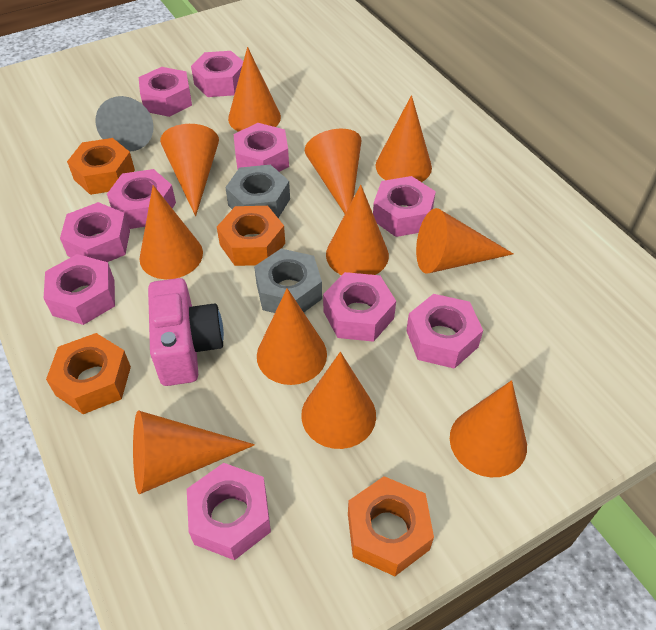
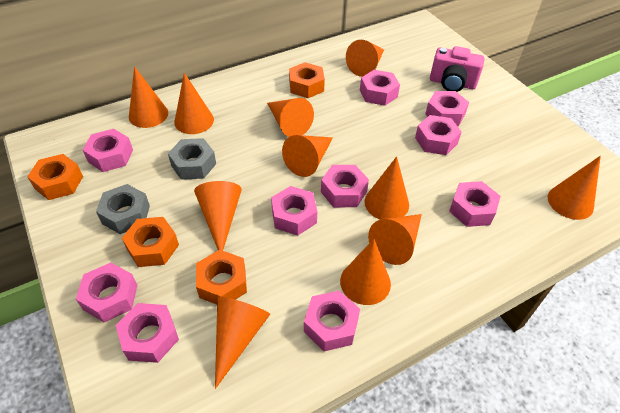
grey cone: 1 -> 0

